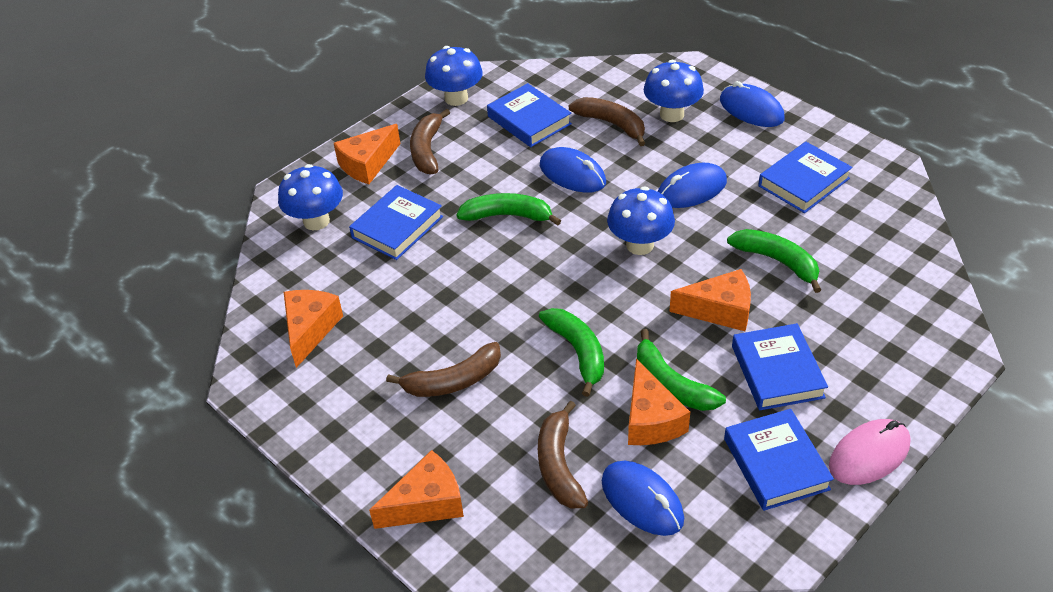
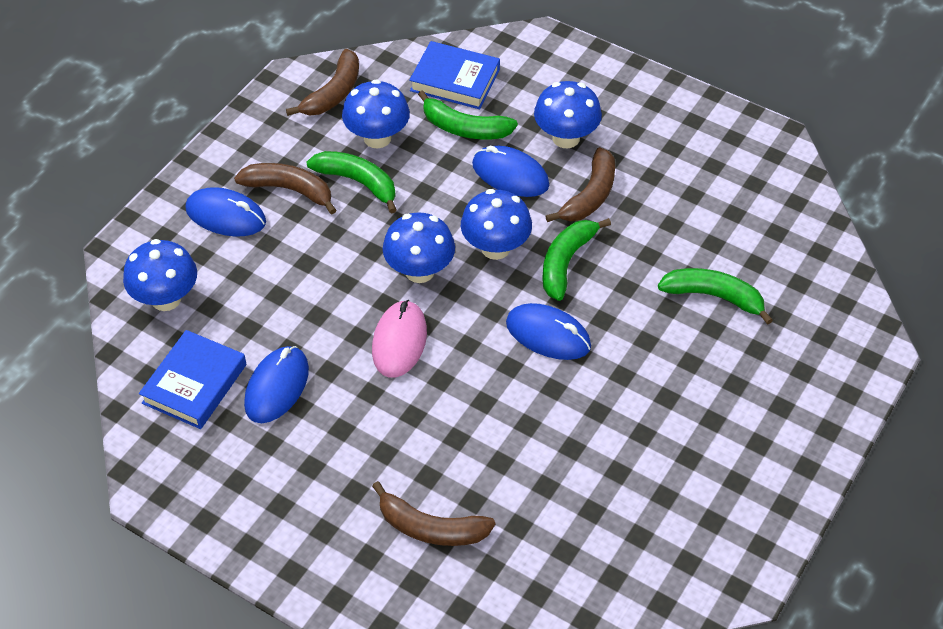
blue book: 5 -> 2
blue mushroom: 4 -> 5
orange cheese: 5 -> 0

